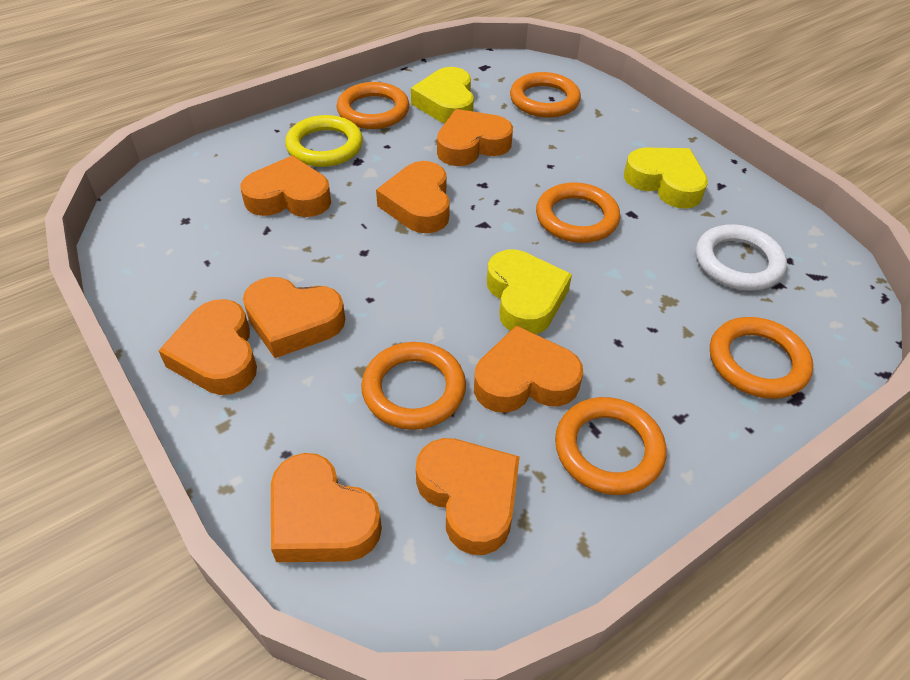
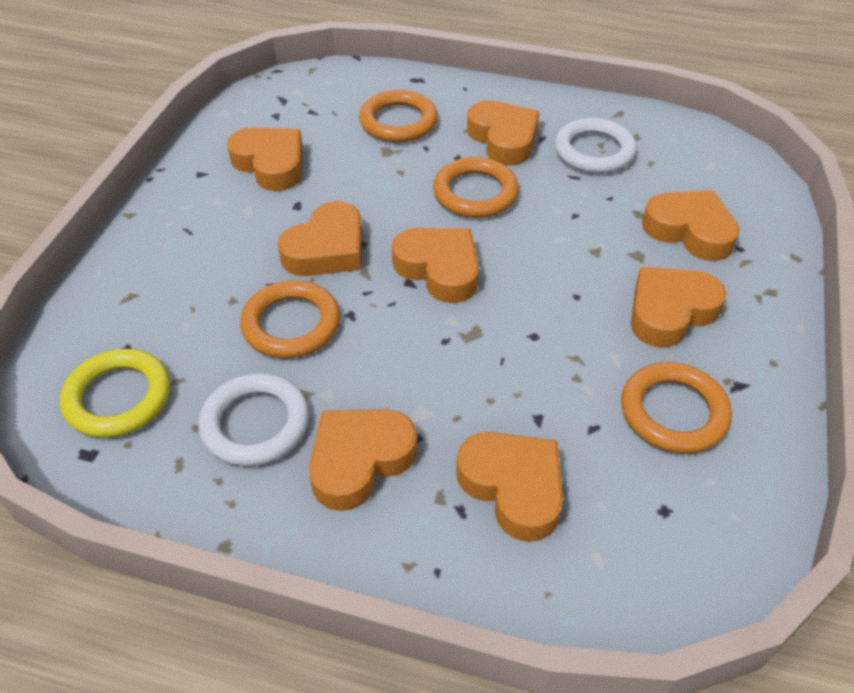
orange ring: 6 -> 4
white ring: 1 -> 2
yellow heart: 3 -> 0

